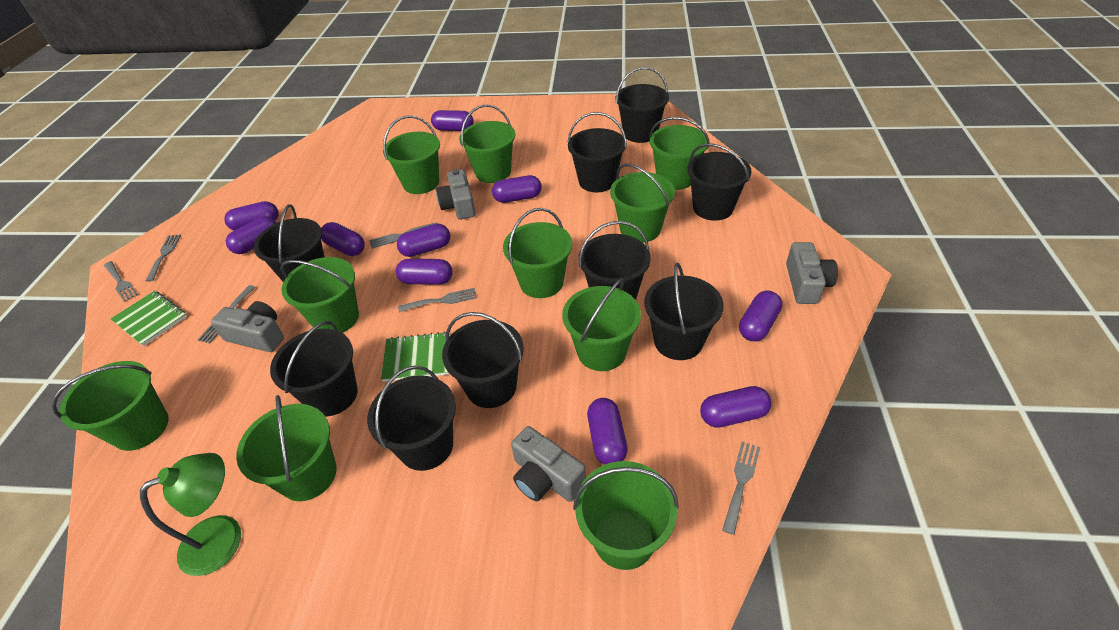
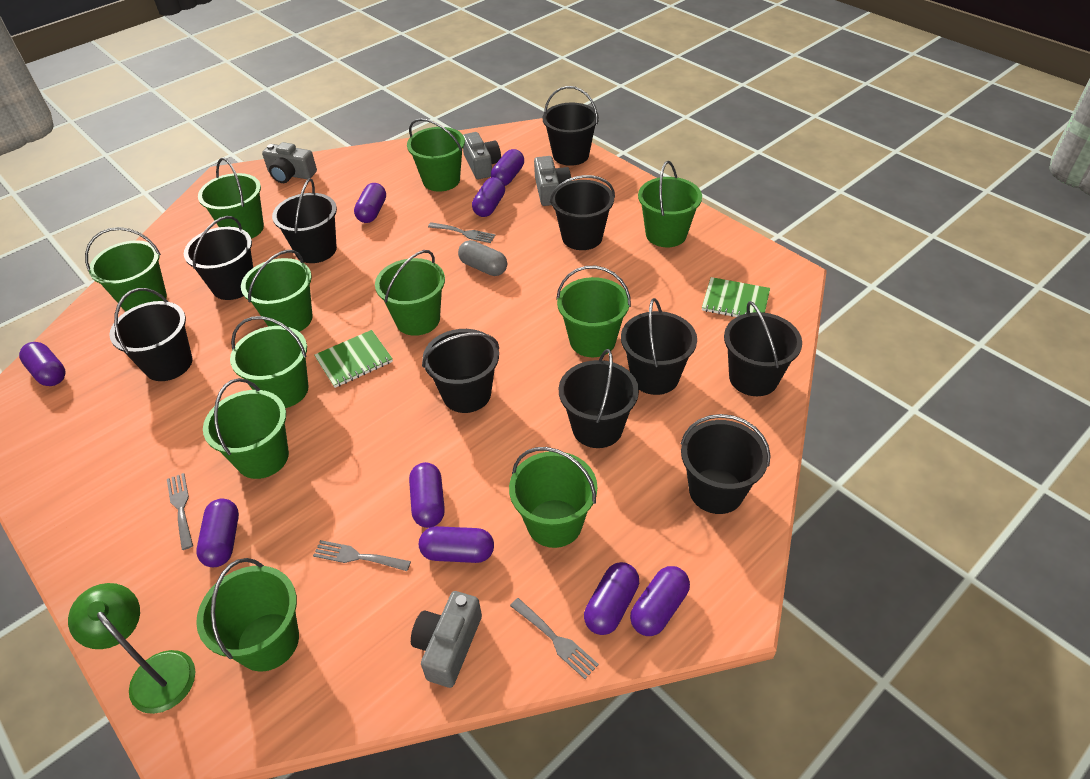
black bucket: 9 -> 10
green bucket: 10 -> 11
grey capsule: 0 -> 1
grey fork: 6 -> 4
purple capsule: 10 -> 9

